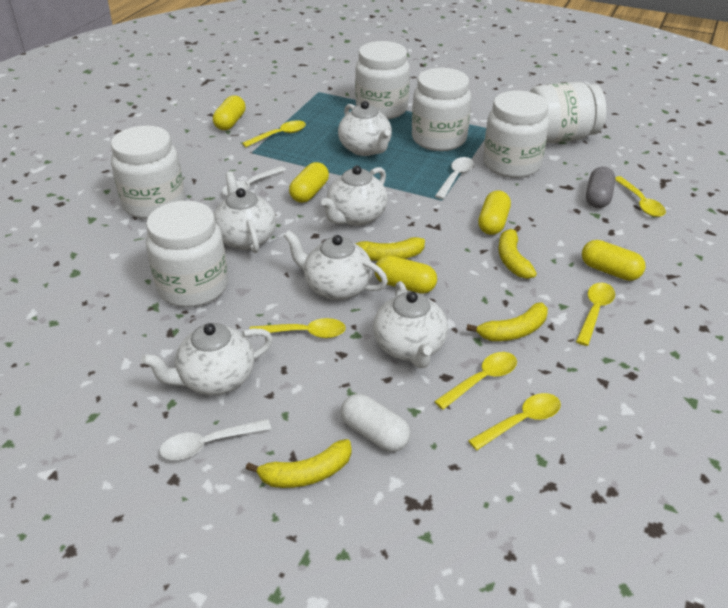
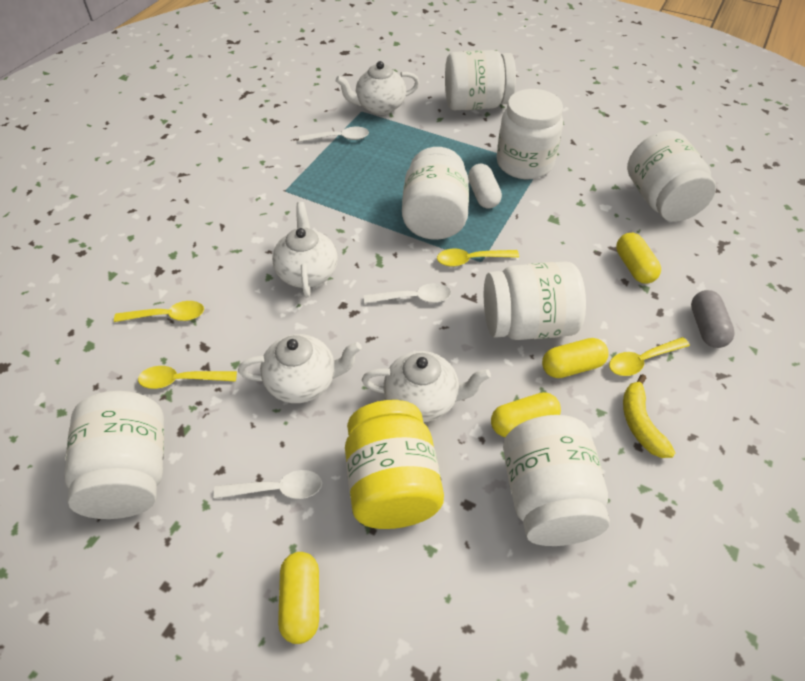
white jar: 6 -> 7
white teapot: 6 -> 4
yellow banana: 4 -> 1
yellow capsule: 5 -> 4
yellow jar: 0 -> 1
yellow spoon: 6 -> 4

